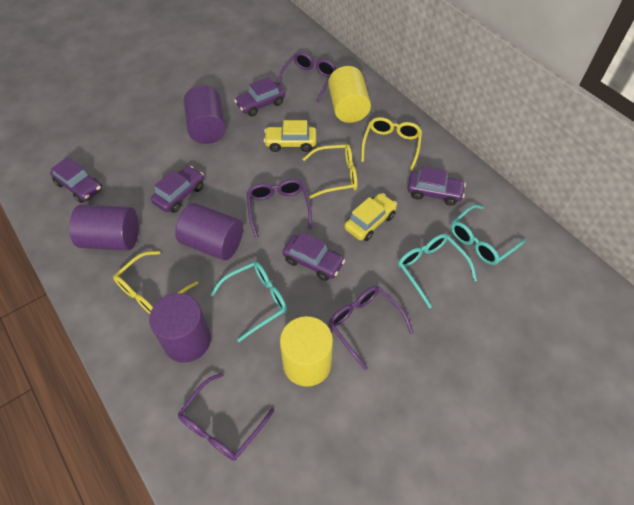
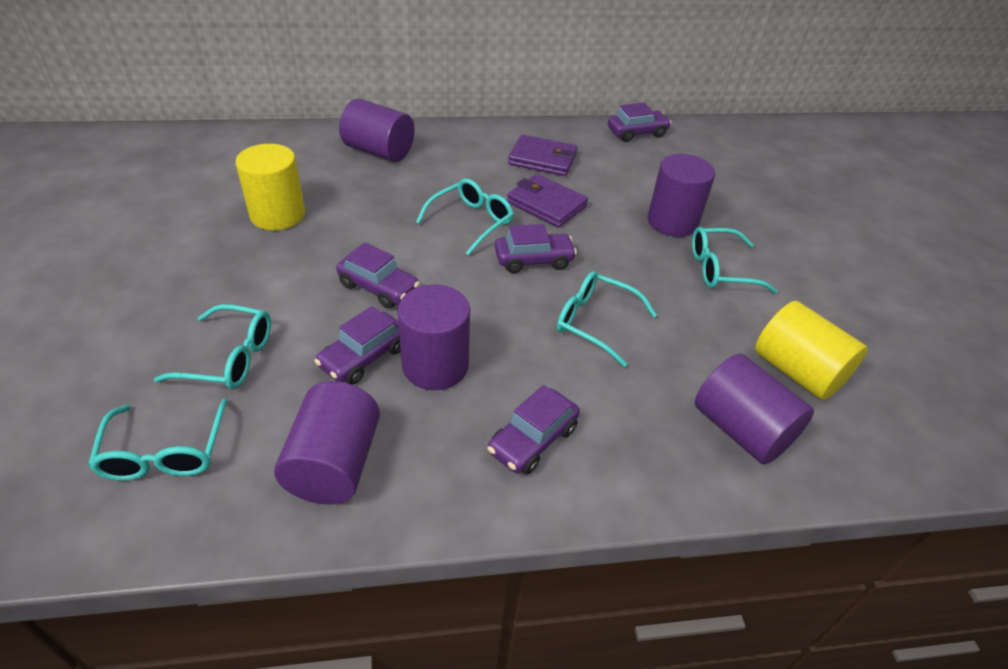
purple cylinder: 4 -> 5
purple glasses: 4 -> 0
purple wallet: 0 -> 2
turquoise glasses: 3 -> 5
yellow car: 2 -> 0
yellow glasses: 3 -> 0

